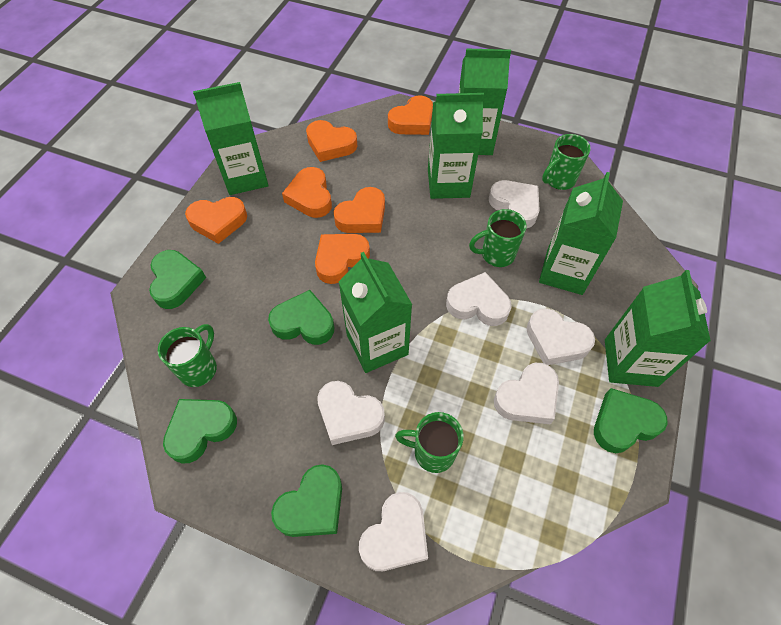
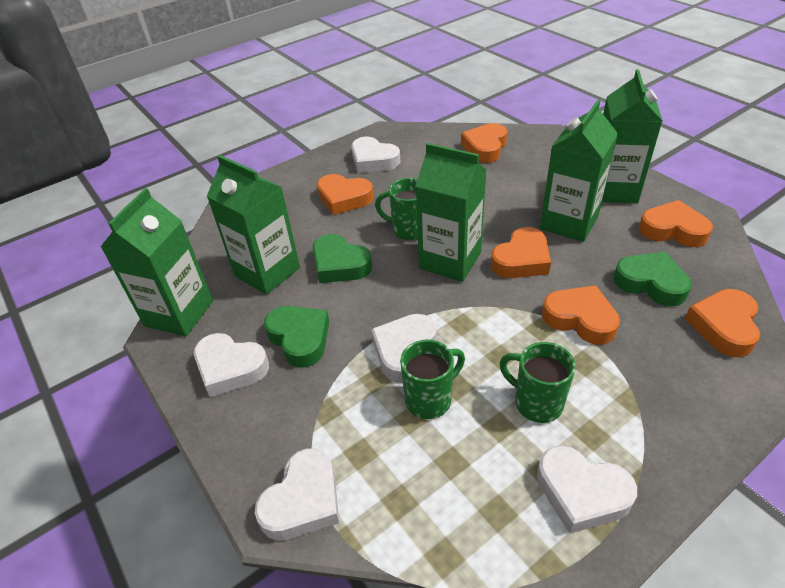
green carton: 6 -> 5
green heart: 5 -> 3
green mug: 4 -> 3
white heart: 6 -> 5

